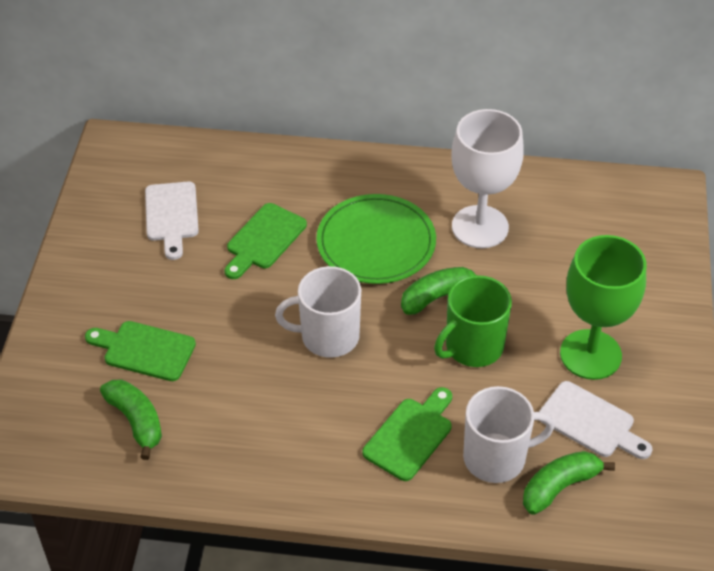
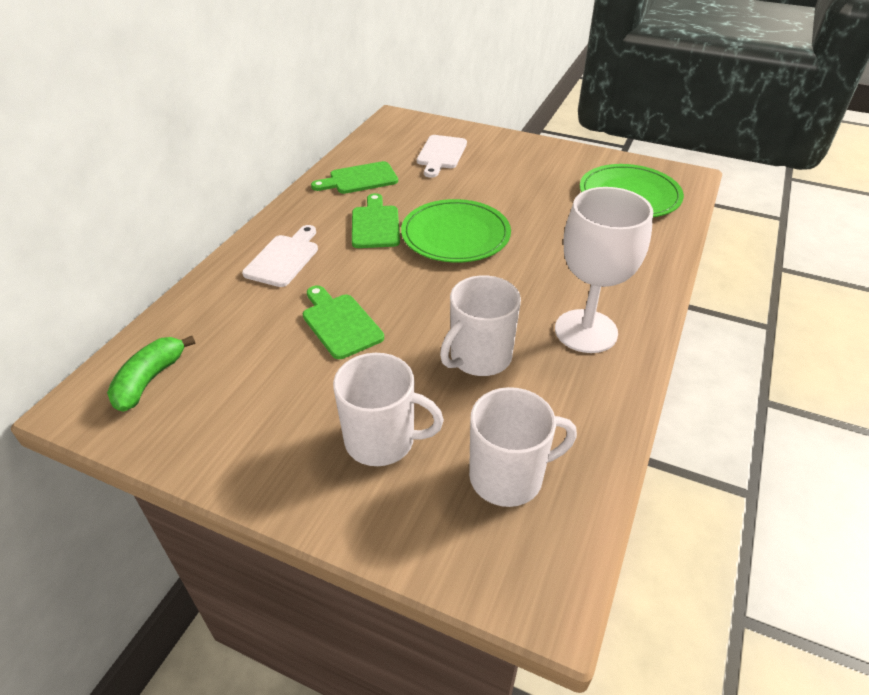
green banana: 3 -> 1
green goblet: 1 -> 0
green mug: 1 -> 0
green plate: 1 -> 2
white mug: 2 -> 3

